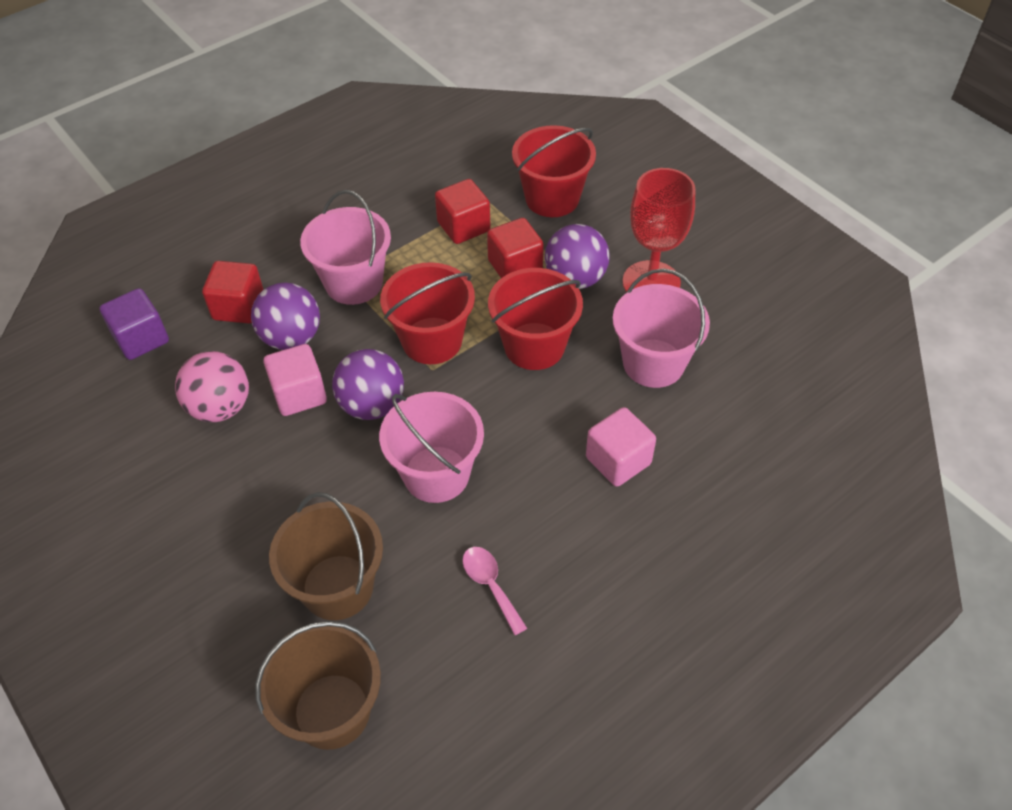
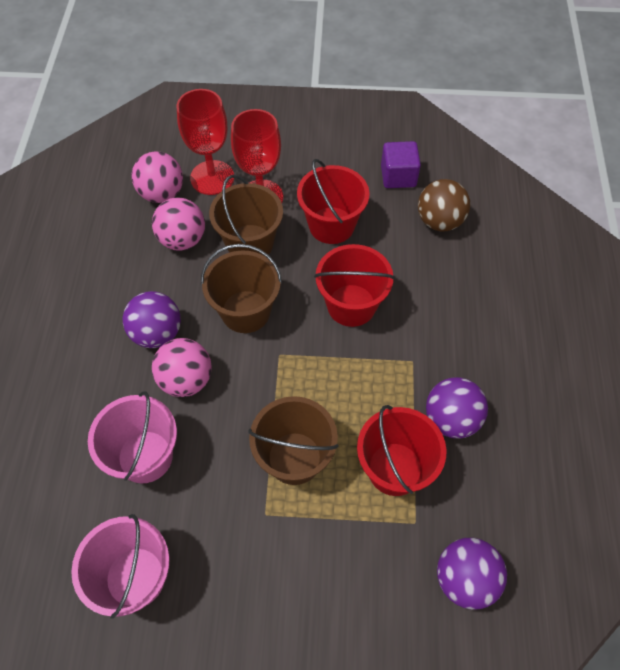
brown ball: 0 -> 1
brown bucket: 2 -> 3
pink ball: 1 -> 3
pink bucket: 3 -> 2
pink cube: 2 -> 0
pink spoon: 1 -> 0
red cube: 3 -> 0
red goblet: 1 -> 2

